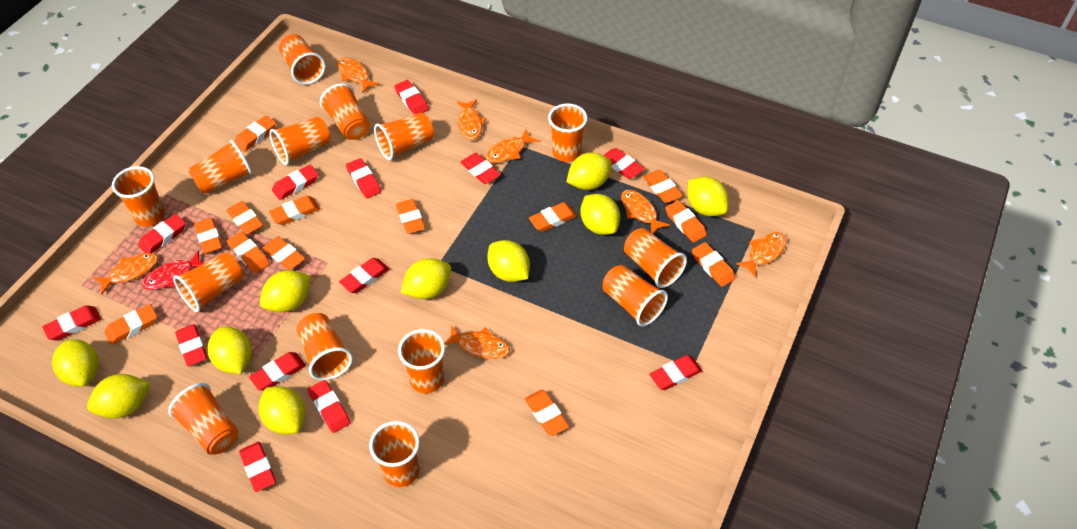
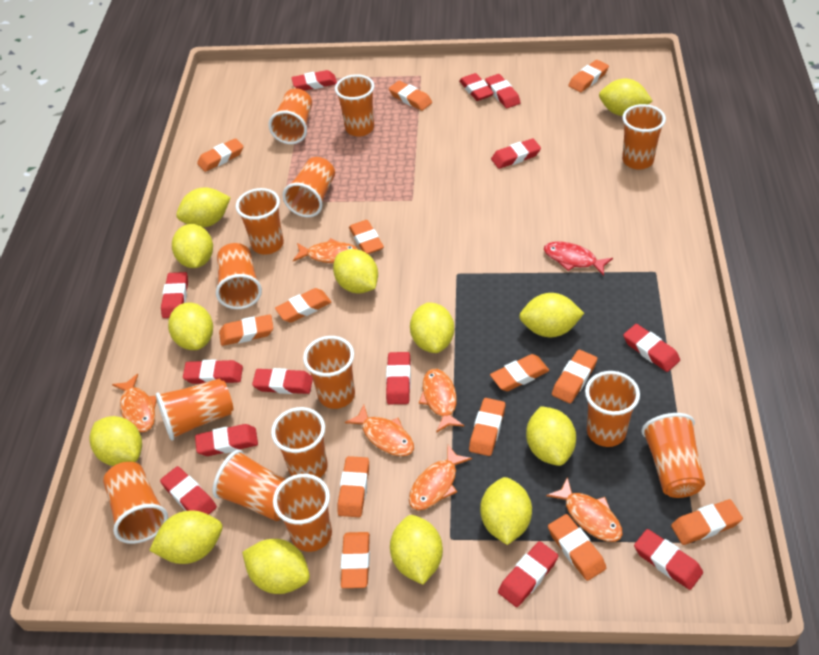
orange fish: 7 -> 6
yellow lemon: 10 -> 13

